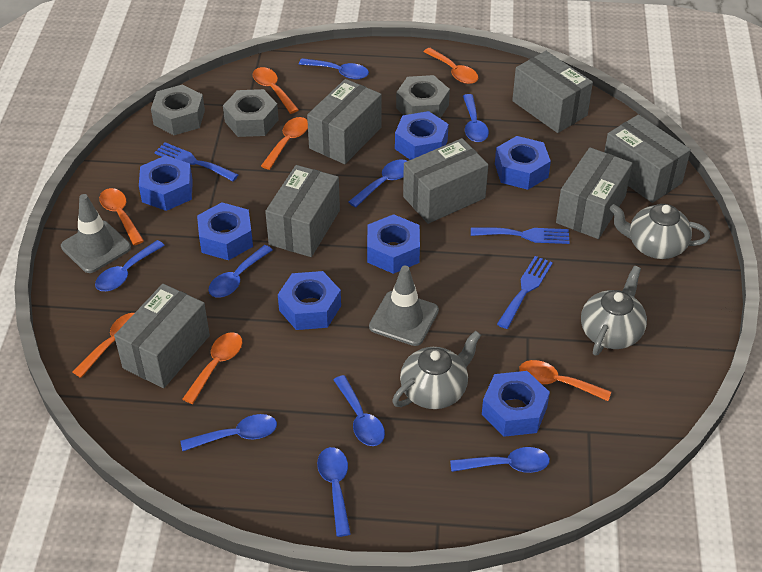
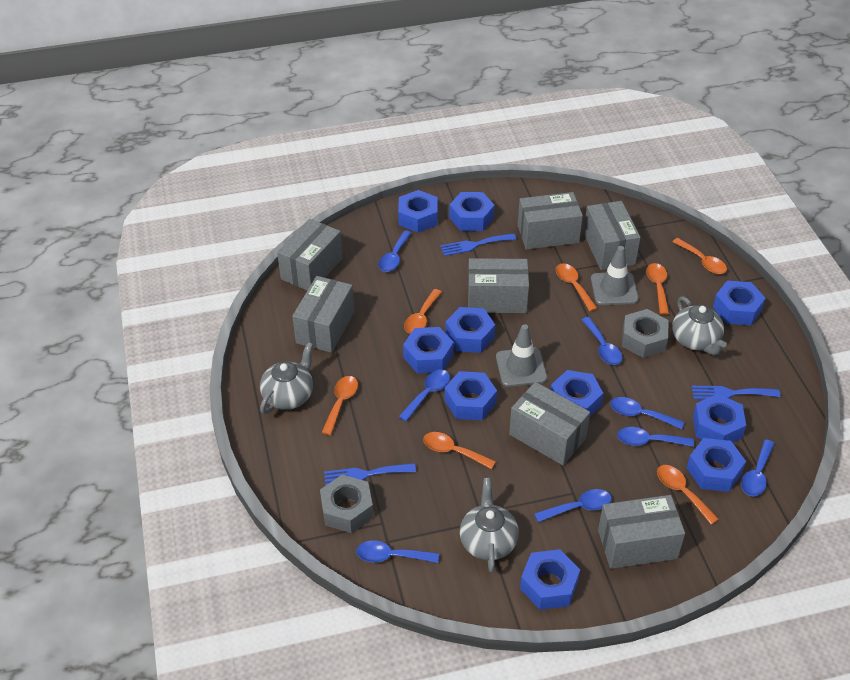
blue nut: 7 -> 10
blue spoon: 9 -> 8
grey nut: 3 -> 2

